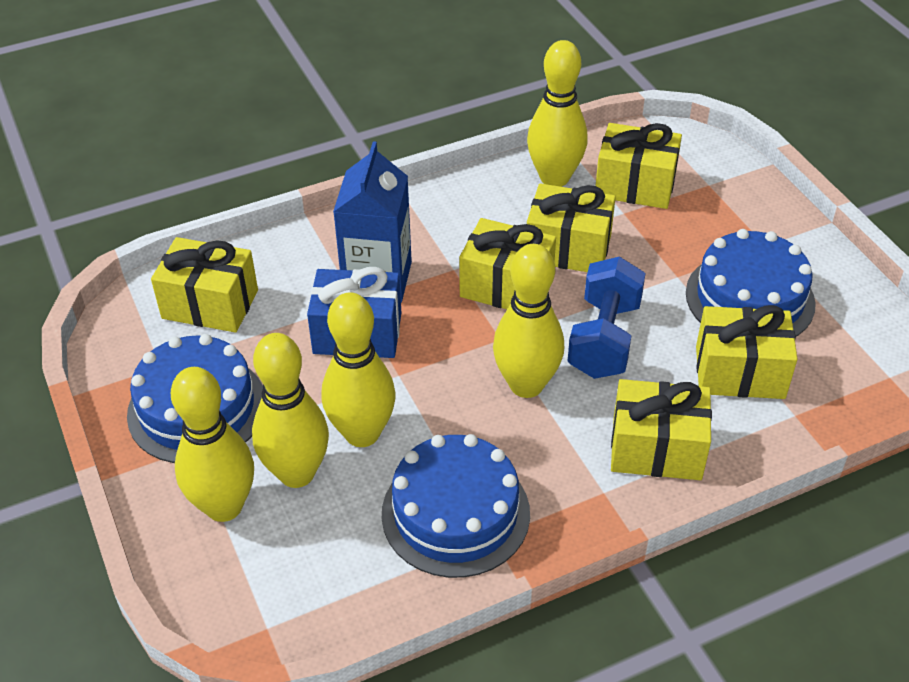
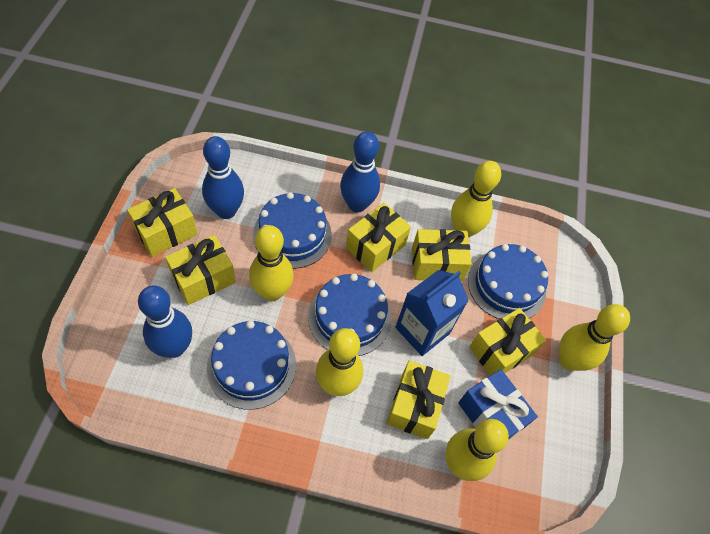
blue bowling pin: 0 -> 3
blue cake: 3 -> 4
blue dumbbell: 1 -> 0

